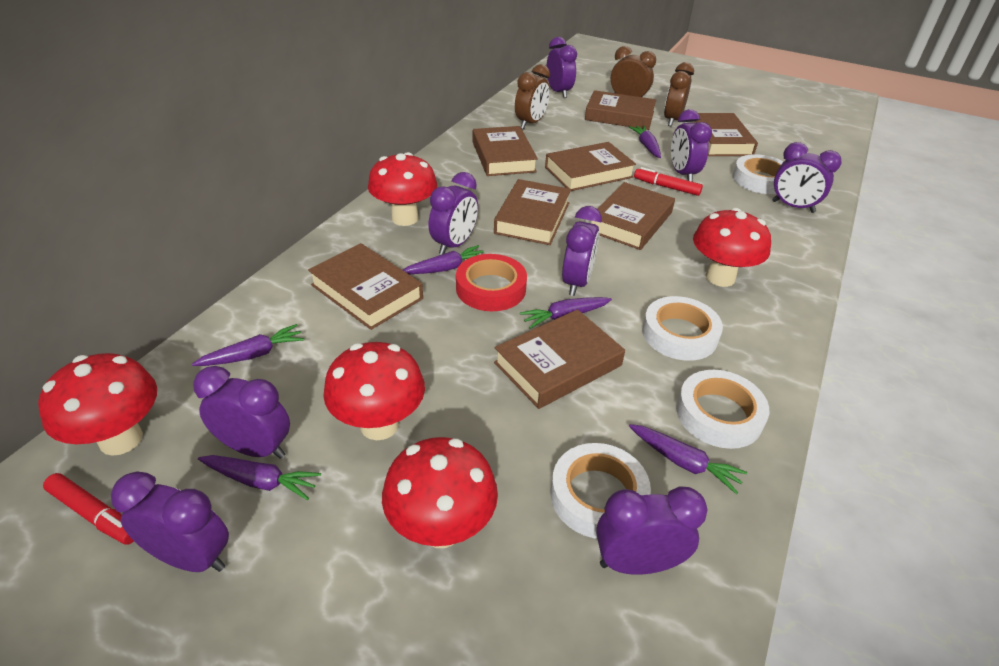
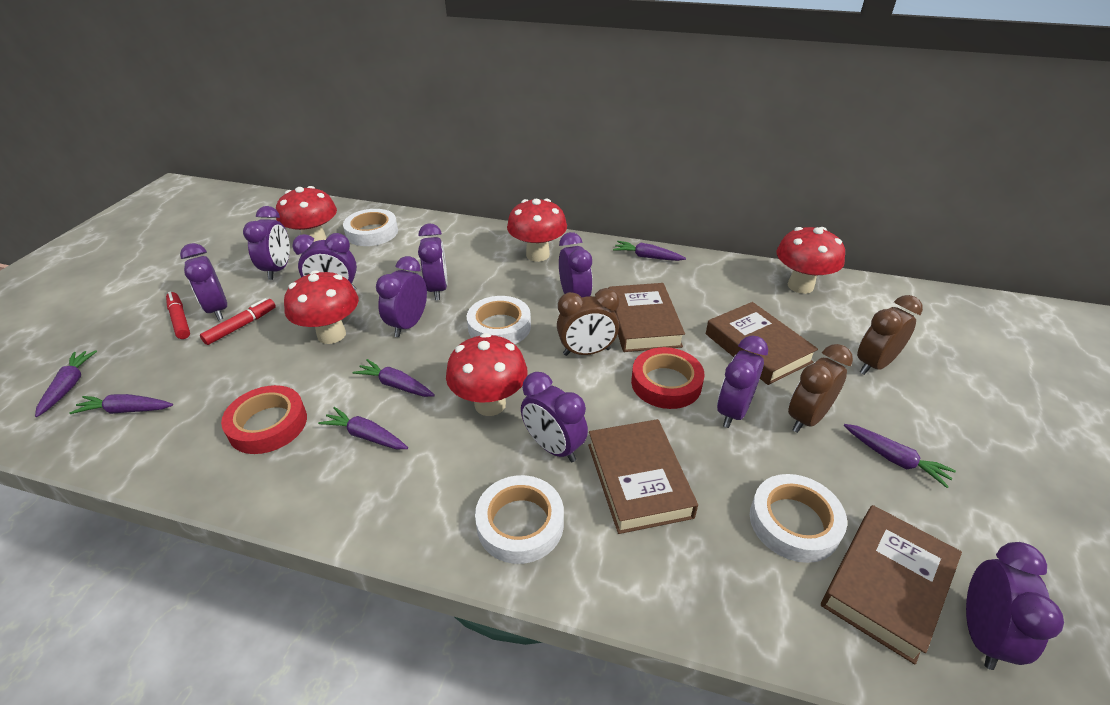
brown book: 8 -> 4
purple clock: 8 -> 9
red tape: 1 -> 2

